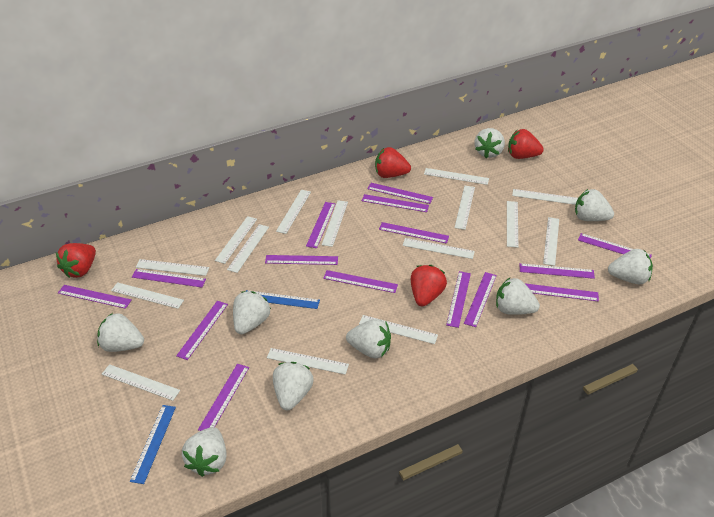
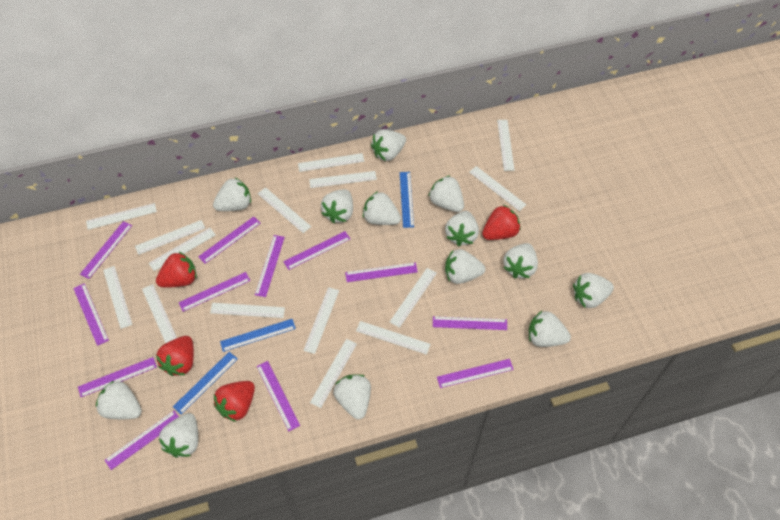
blue ruler: 2 -> 3
purple ruler: 15 -> 12
white strawberry: 9 -> 13

